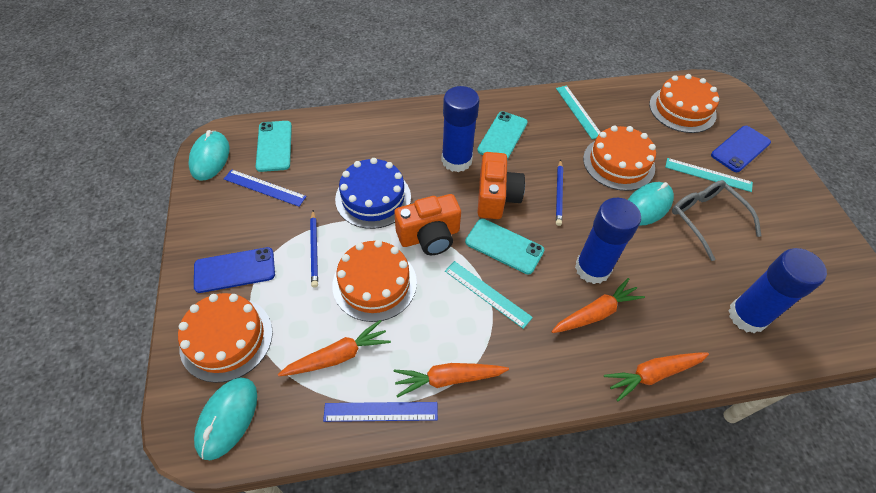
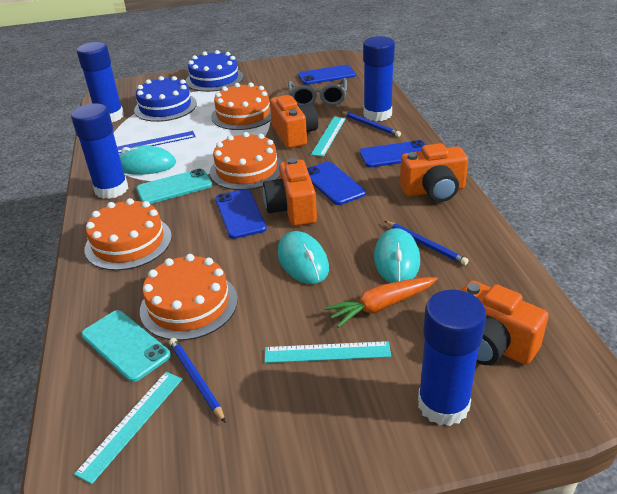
blue cake: 1 -> 2
blue glue stick: 3 -> 4
blue pencil: 2 -> 3
blue phone: 2 -> 4
blue ruler: 2 -> 1
orange camera: 2 -> 4
orange carrot: 4 -> 1
turquoise phone: 3 -> 2

